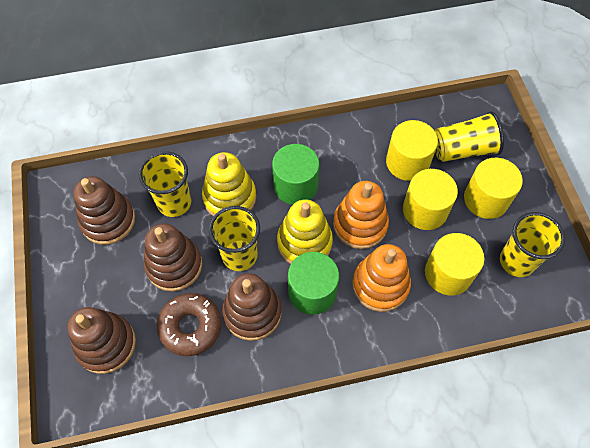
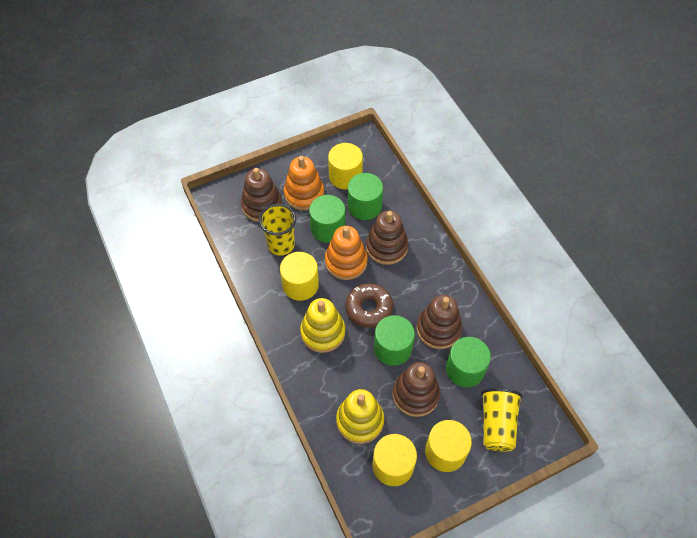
green cylinder: 2 -> 4
yellow cup: 4 -> 2

